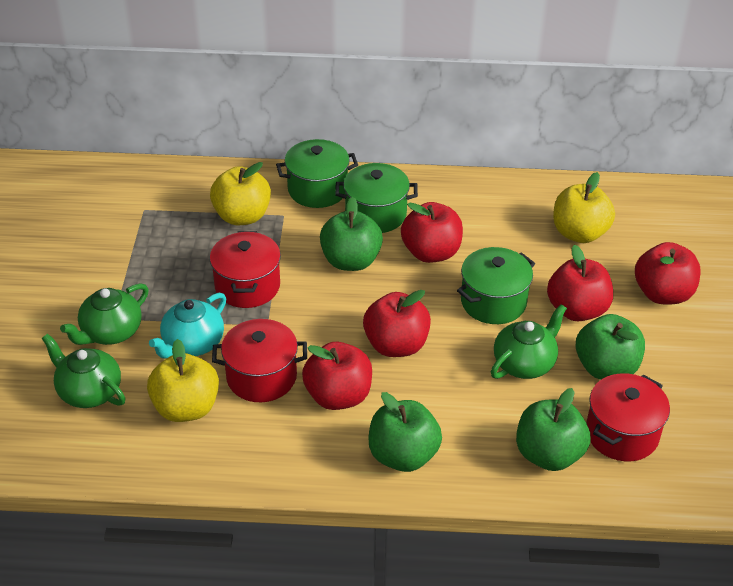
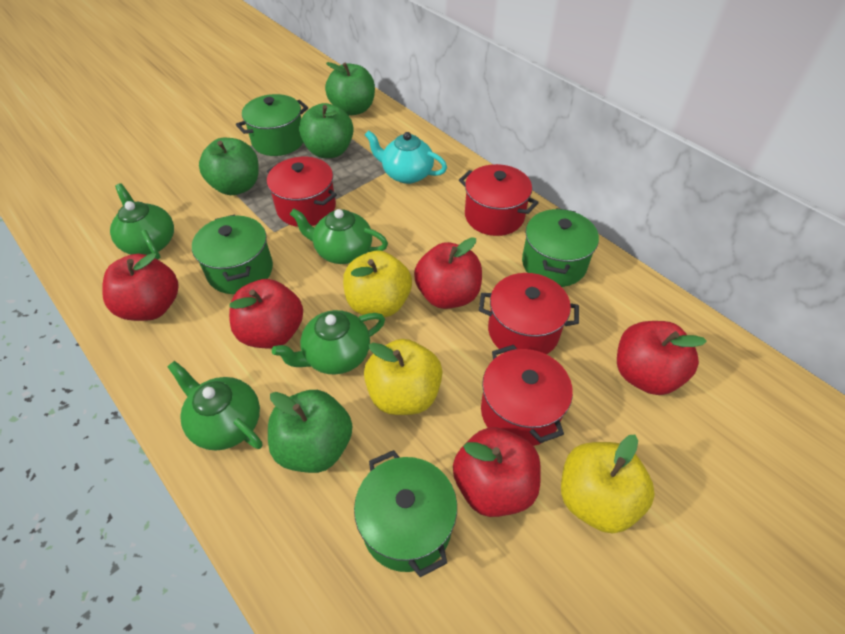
green pot: 3 -> 4
green teapot: 3 -> 4
red pot: 3 -> 4

